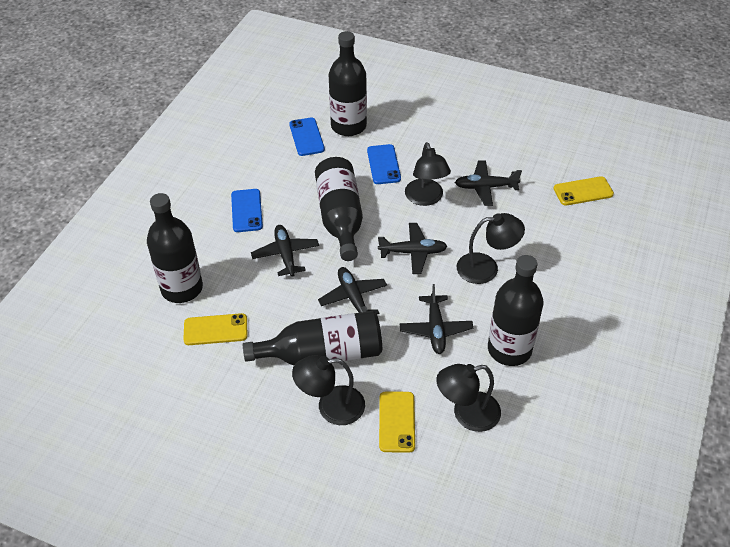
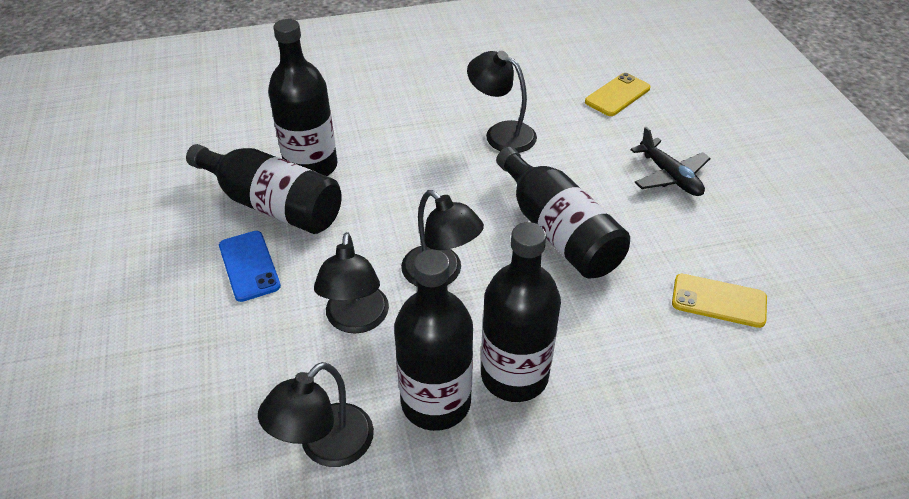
black plane: 5 -> 1
blue phone: 3 -> 1
yellow phone: 3 -> 2

